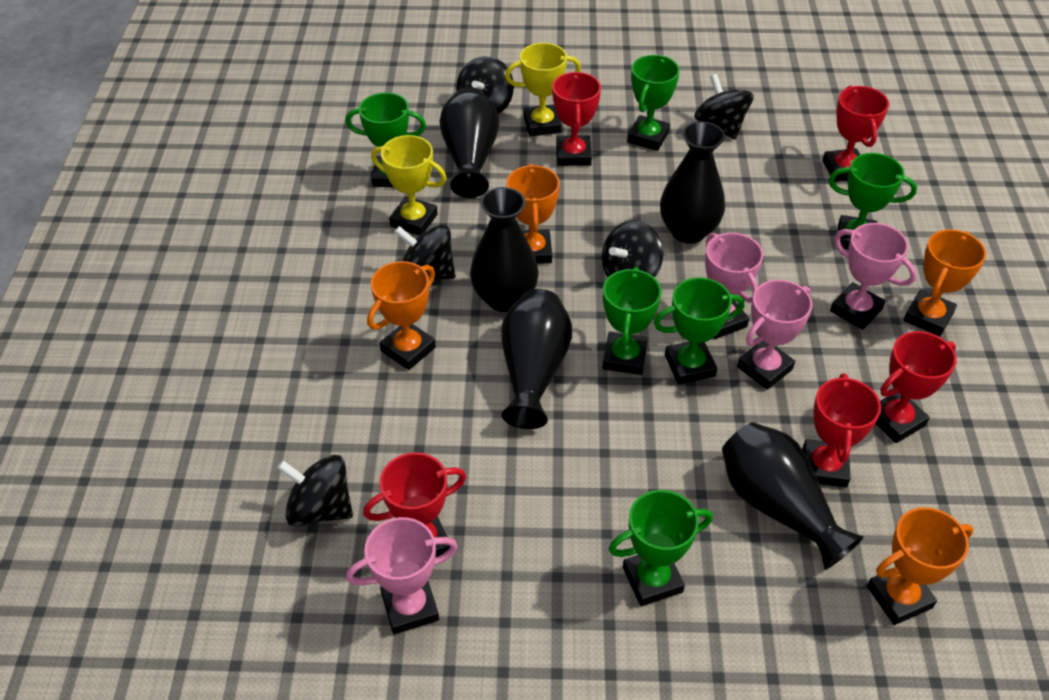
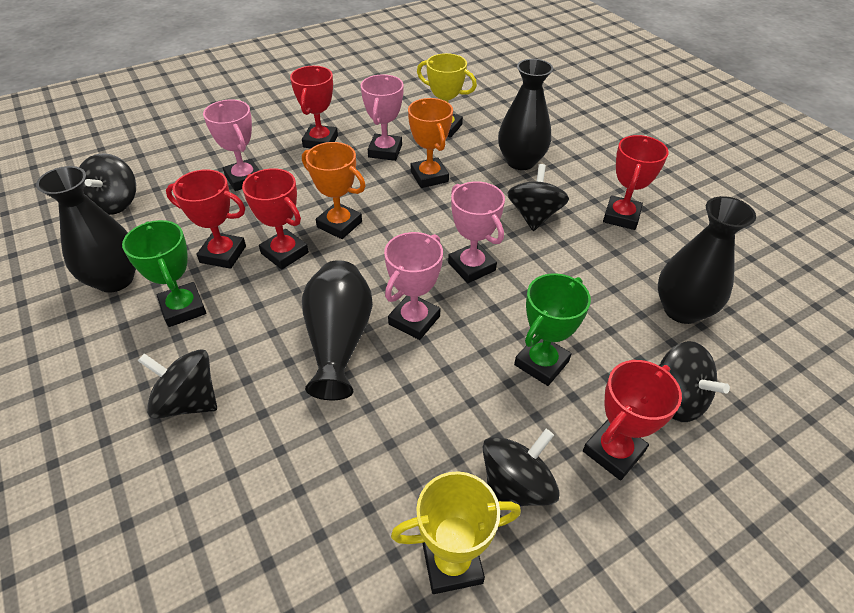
black vase: 5 -> 4
green trophy: 6 -> 2
orange trophy: 4 -> 2

